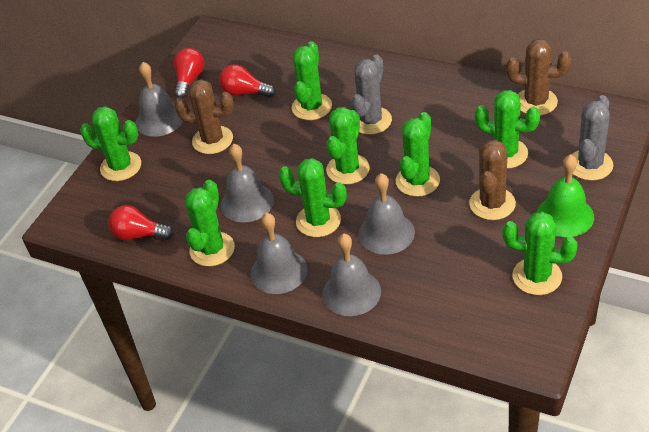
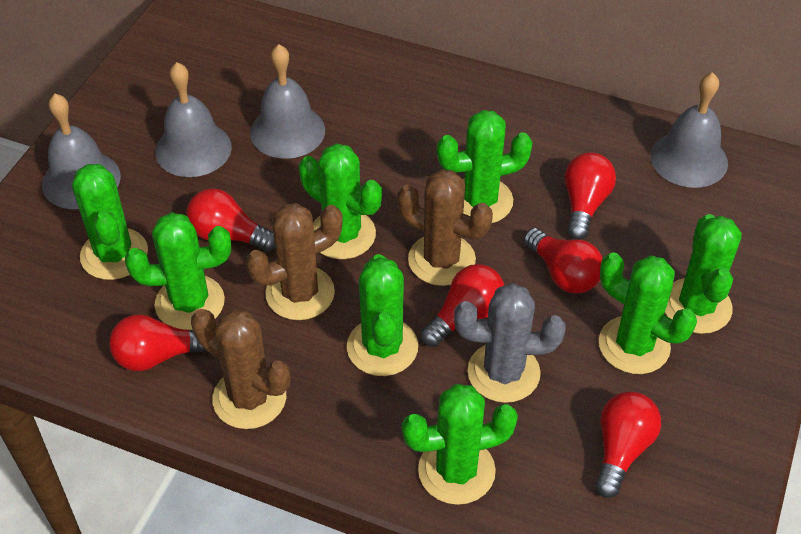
green bell: 1 -> 0
grey bell: 5 -> 4
grey cactus: 2 -> 1
red light bulb: 3 -> 6

